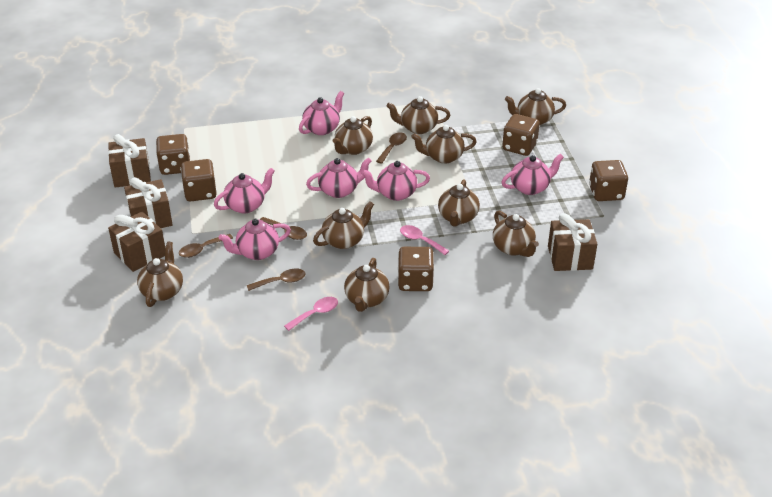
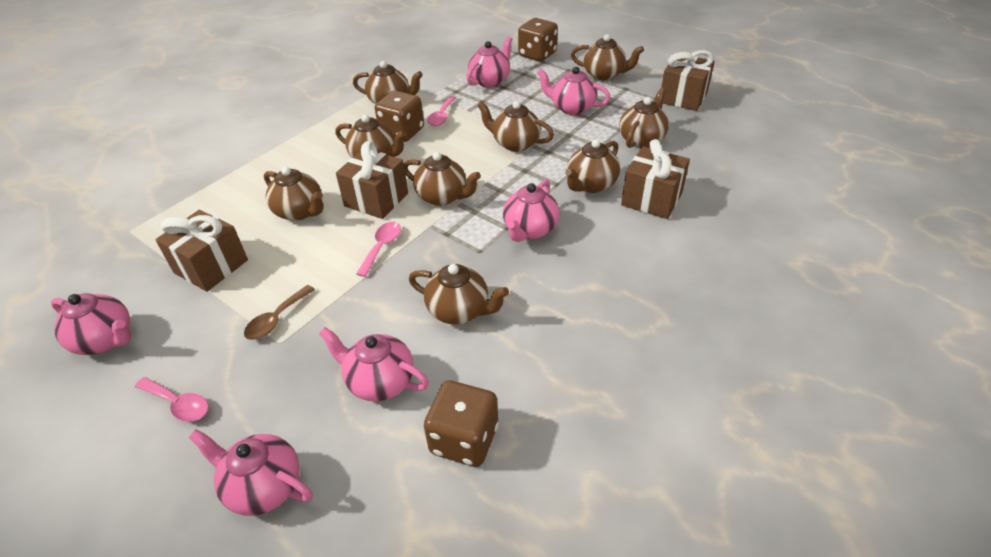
brown dice: 5 -> 3
brown spoon: 4 -> 1
pink spoon: 2 -> 3

